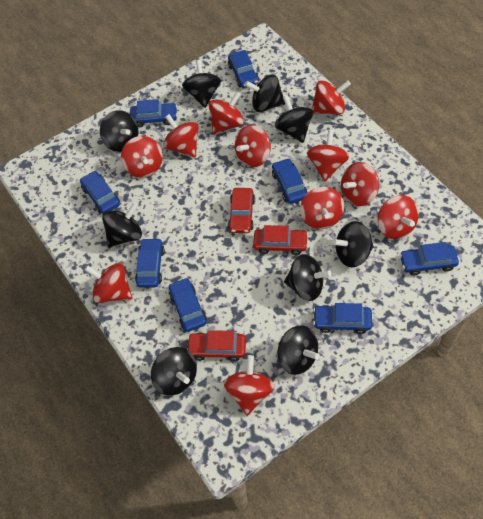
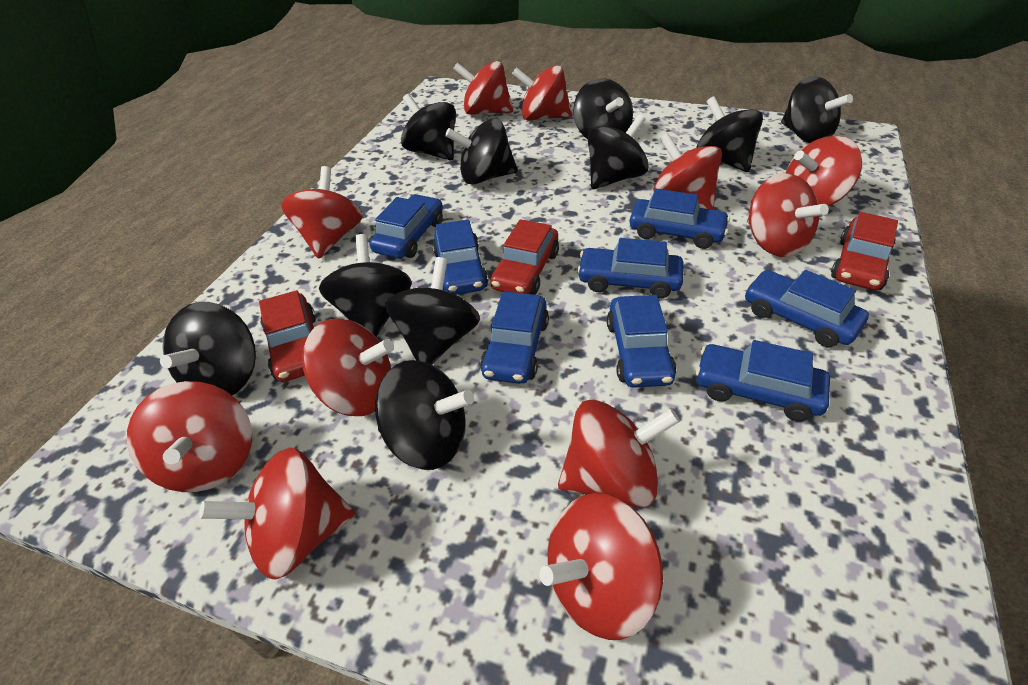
black spinning top: 9 -> 10

